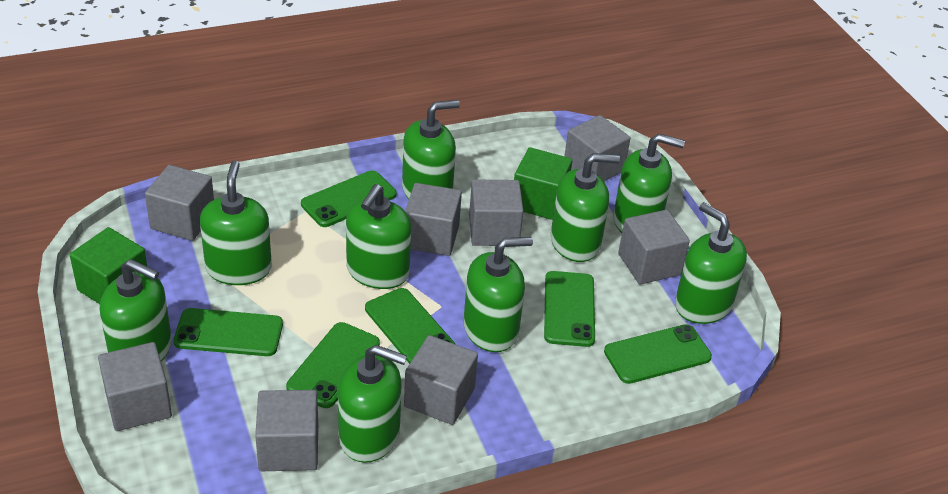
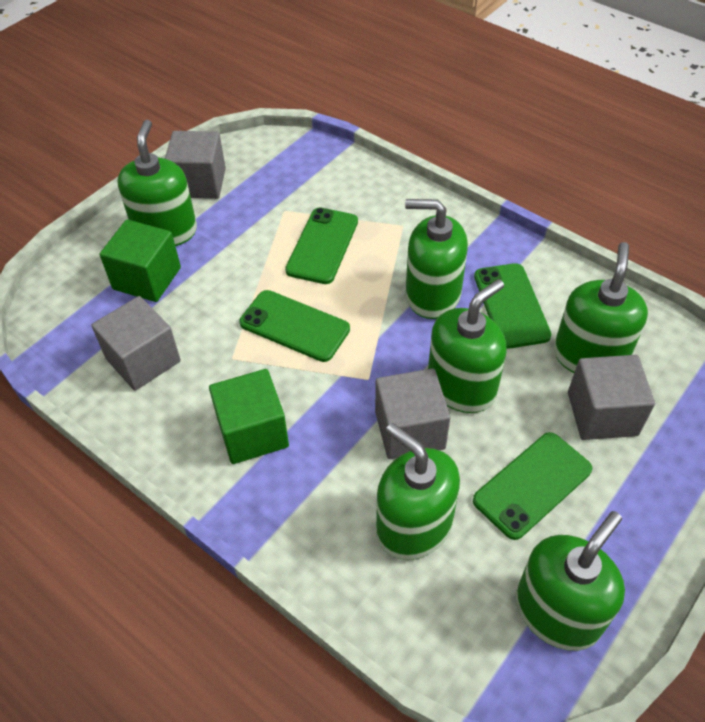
green phone: 6 -> 4
green soap dispenser: 9 -> 6
grey cube: 8 -> 4

